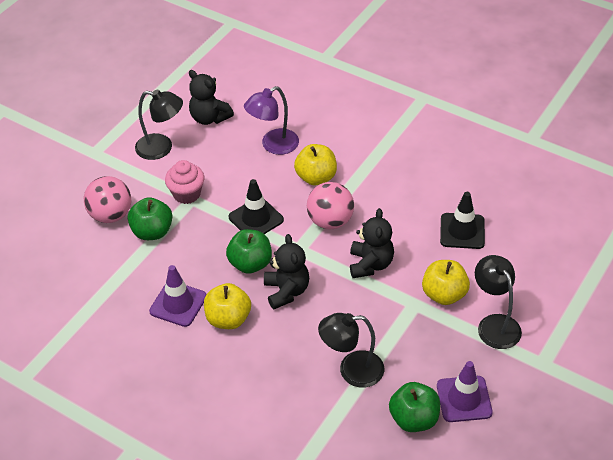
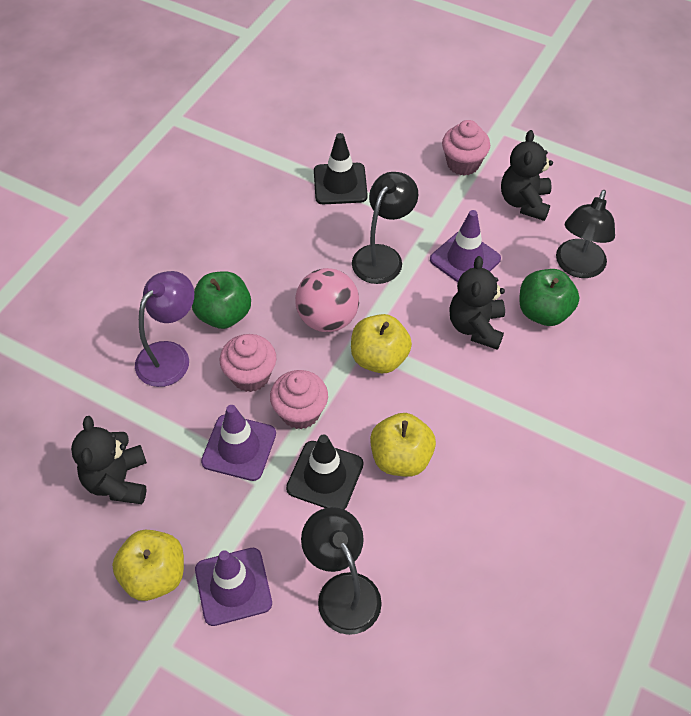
green apple: 3 -> 2
pink ball: 2 -> 1
pink cupcake: 1 -> 3
purple traffic cone: 2 -> 3

